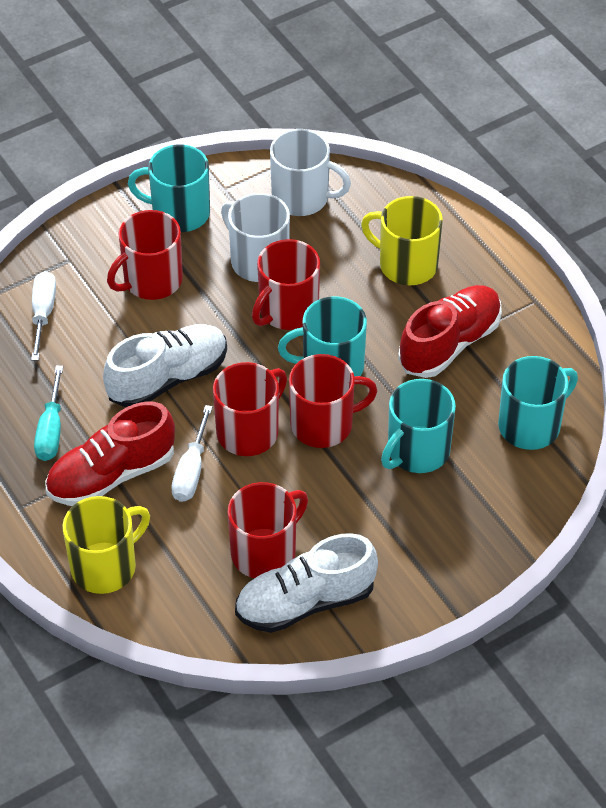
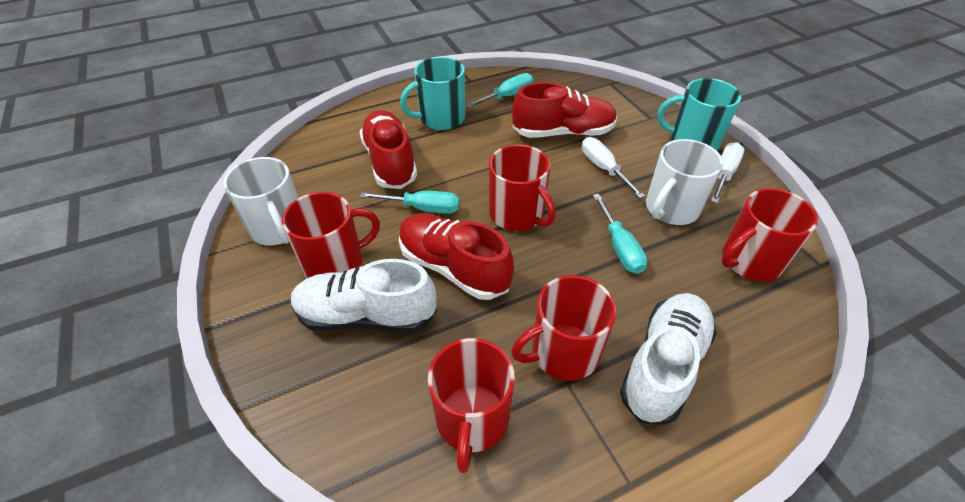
red shoe: 2 -> 3
turquoise mug: 4 -> 2
turquoise screwdriver: 1 -> 3
yellow mug: 2 -> 0

